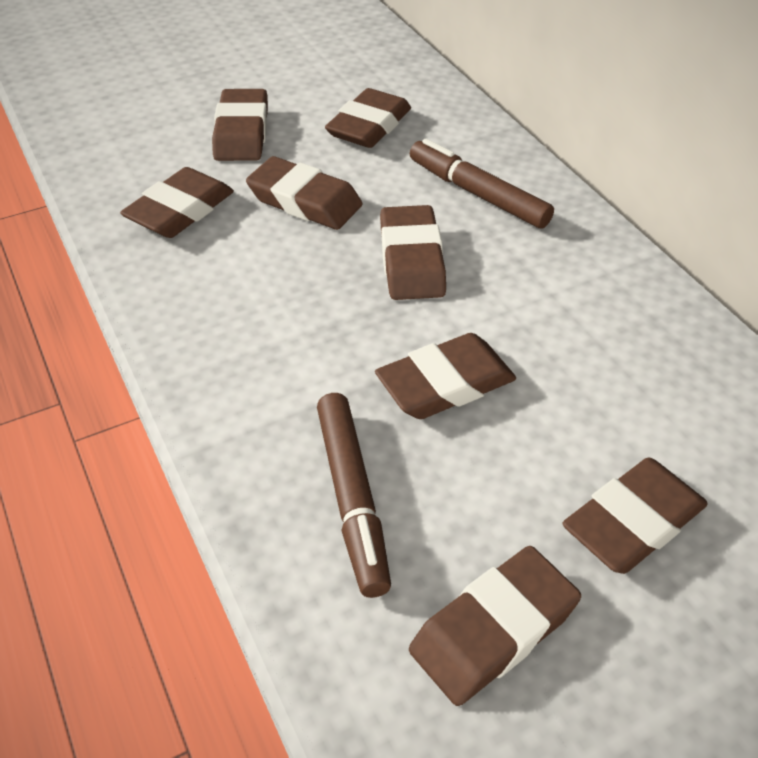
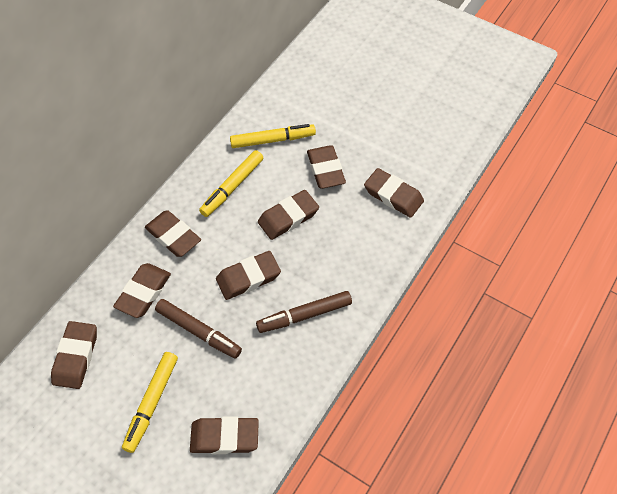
yellow marker: 0 -> 3

